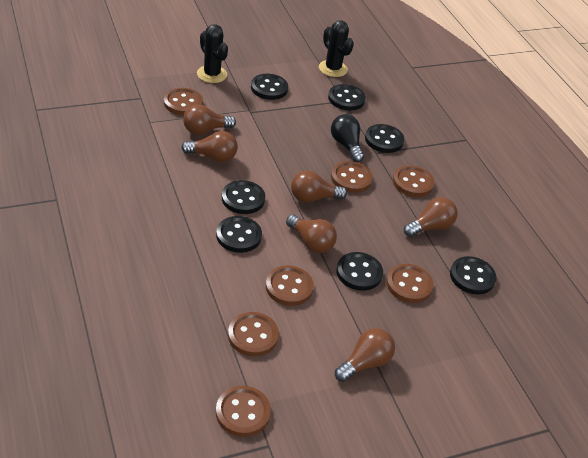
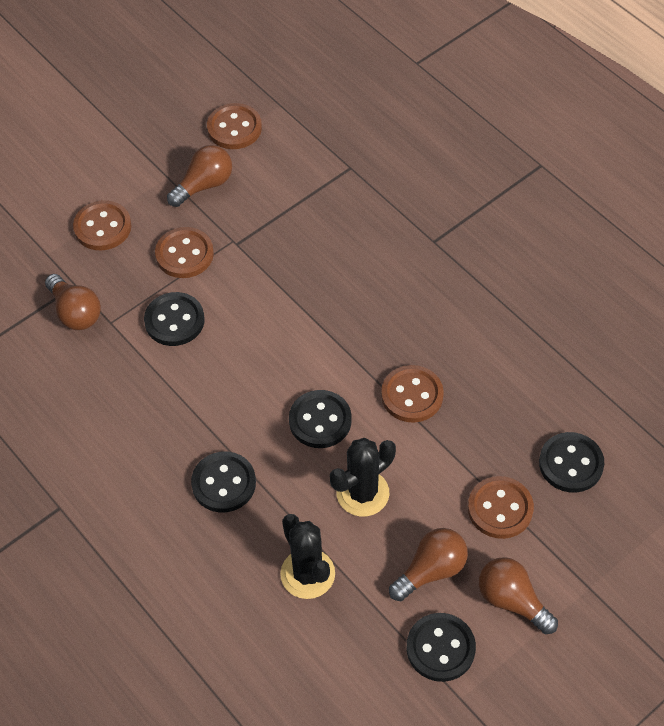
black button: 7 -> 5
black light bulb: 1 -> 0
brown button: 7 -> 5
brown light bulb: 6 -> 4

